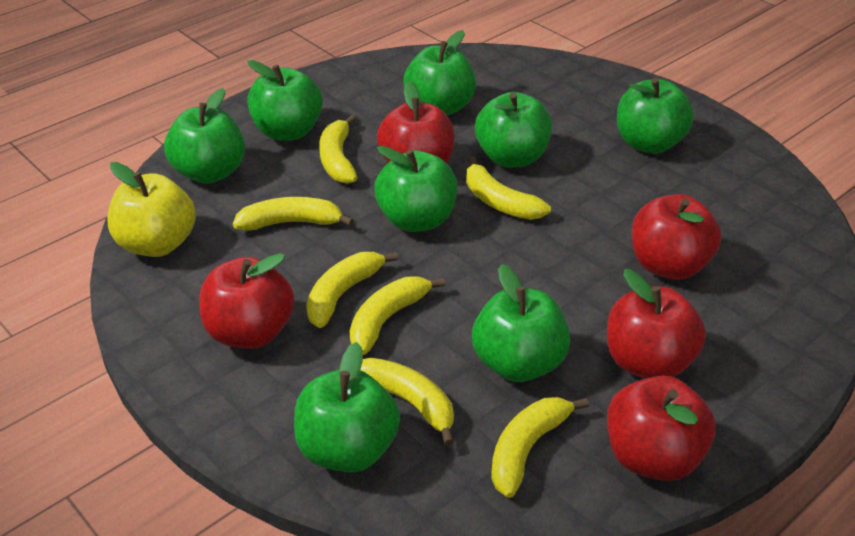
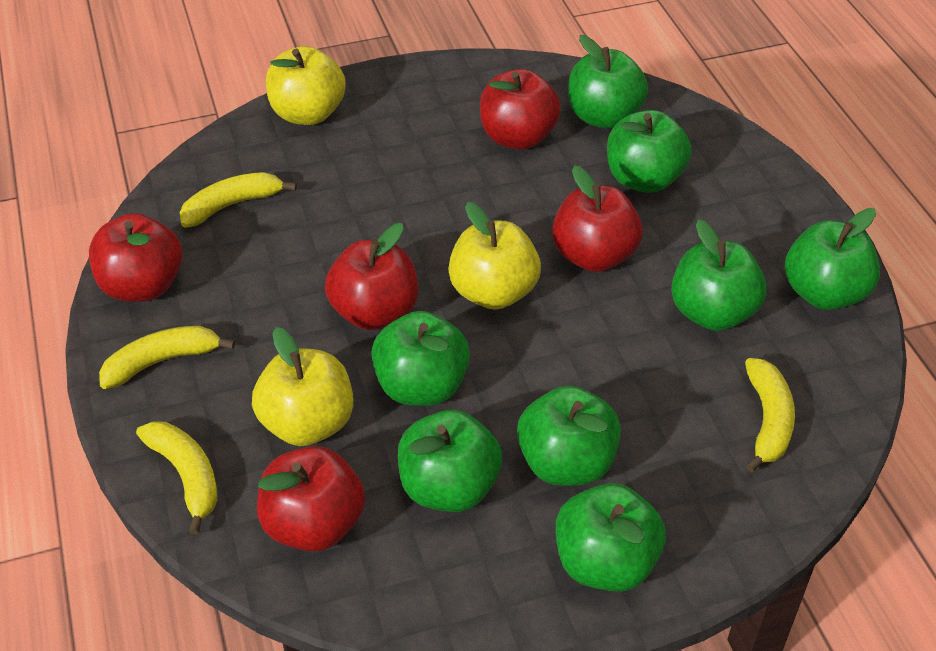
yellow apple: 1 -> 3
yellow banana: 7 -> 4

